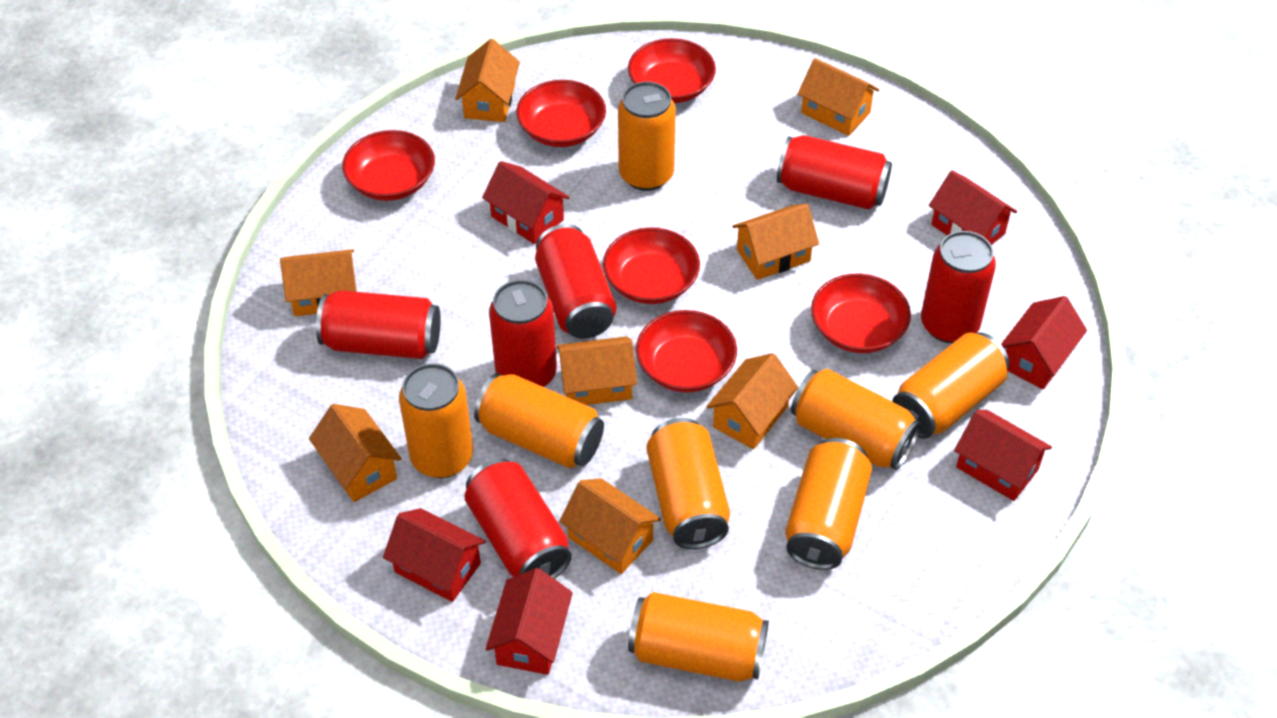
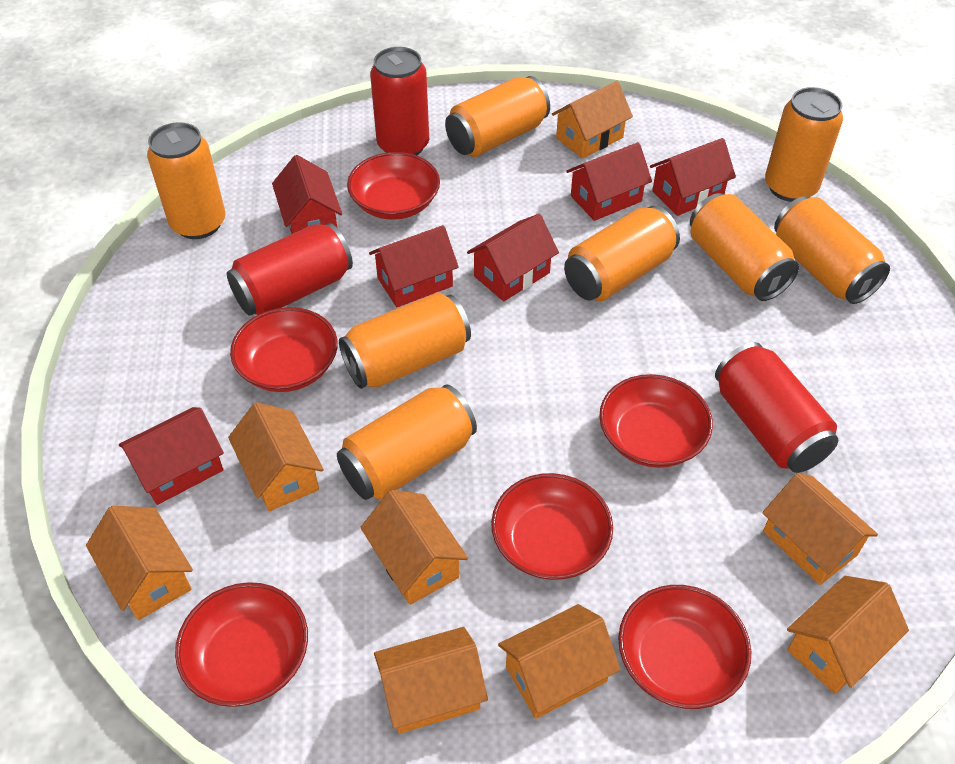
red can: 6 -> 3

